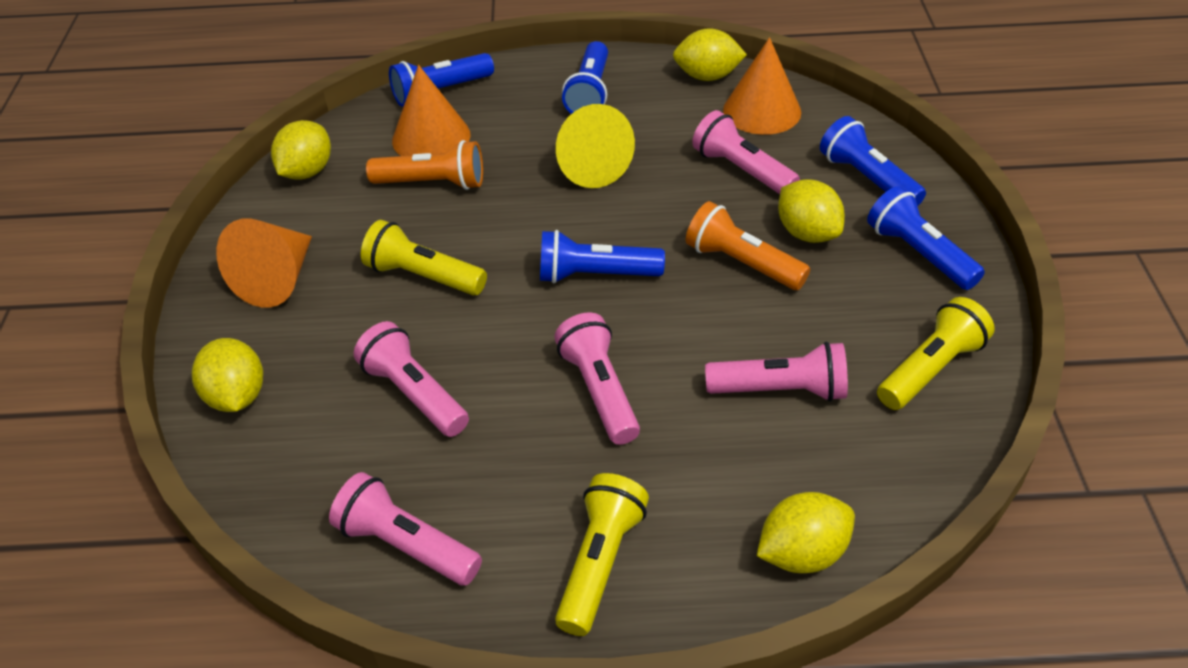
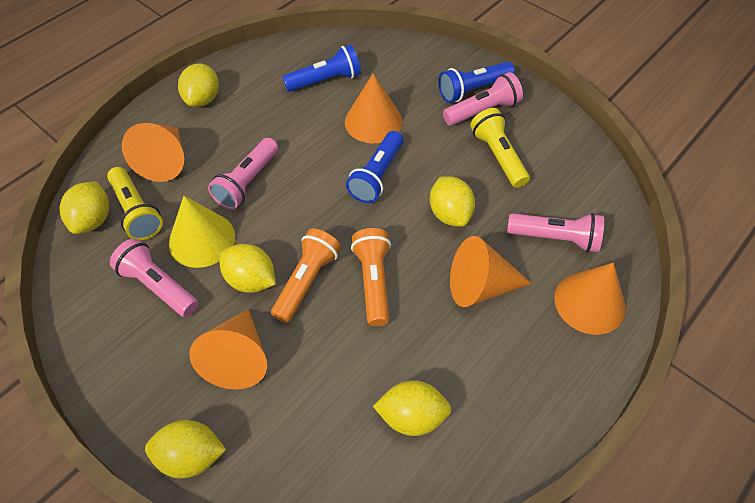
blue flashlight: 5 -> 3
orange cone: 3 -> 5
pink flashlight: 5 -> 4
yellow flashlight: 3 -> 2
yellow lemon: 5 -> 6

